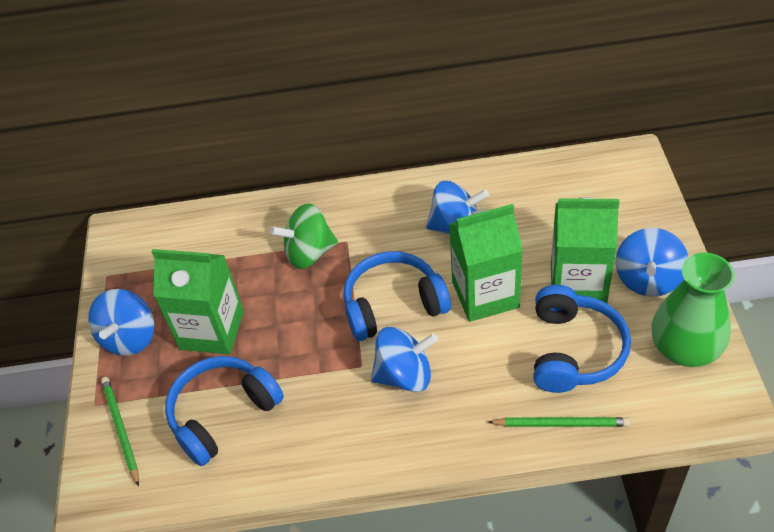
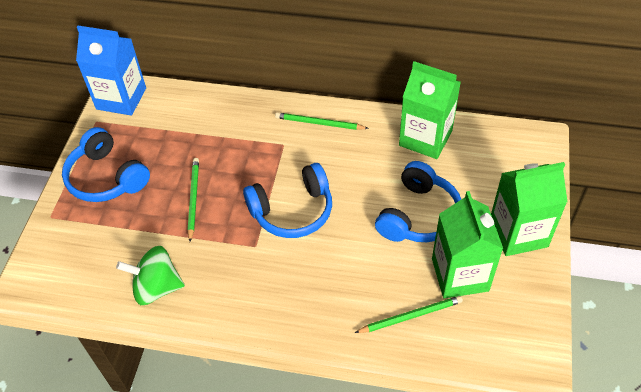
blue carton: 0 -> 1
blue spinning top: 4 -> 0
green pencil: 2 -> 3
green vase: 1 -> 0

